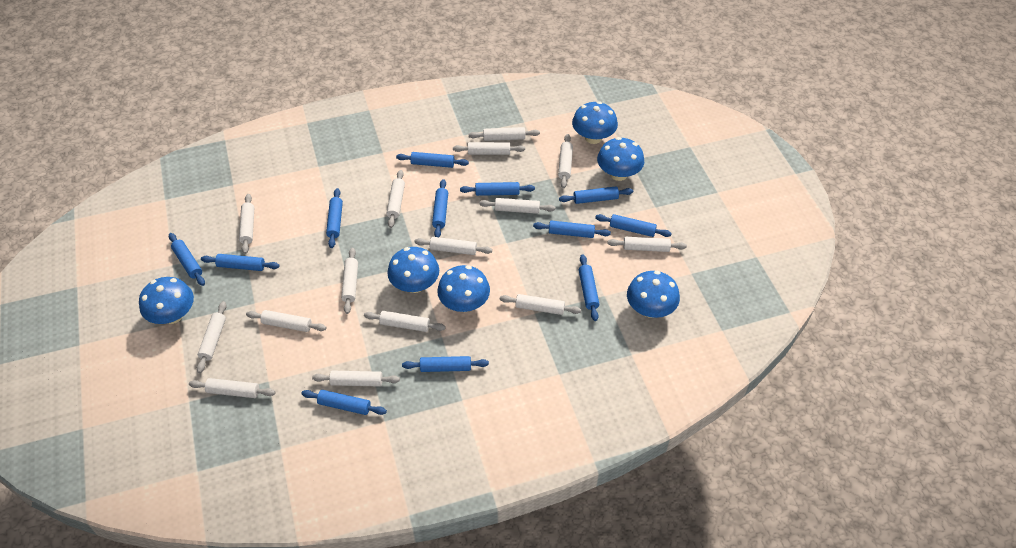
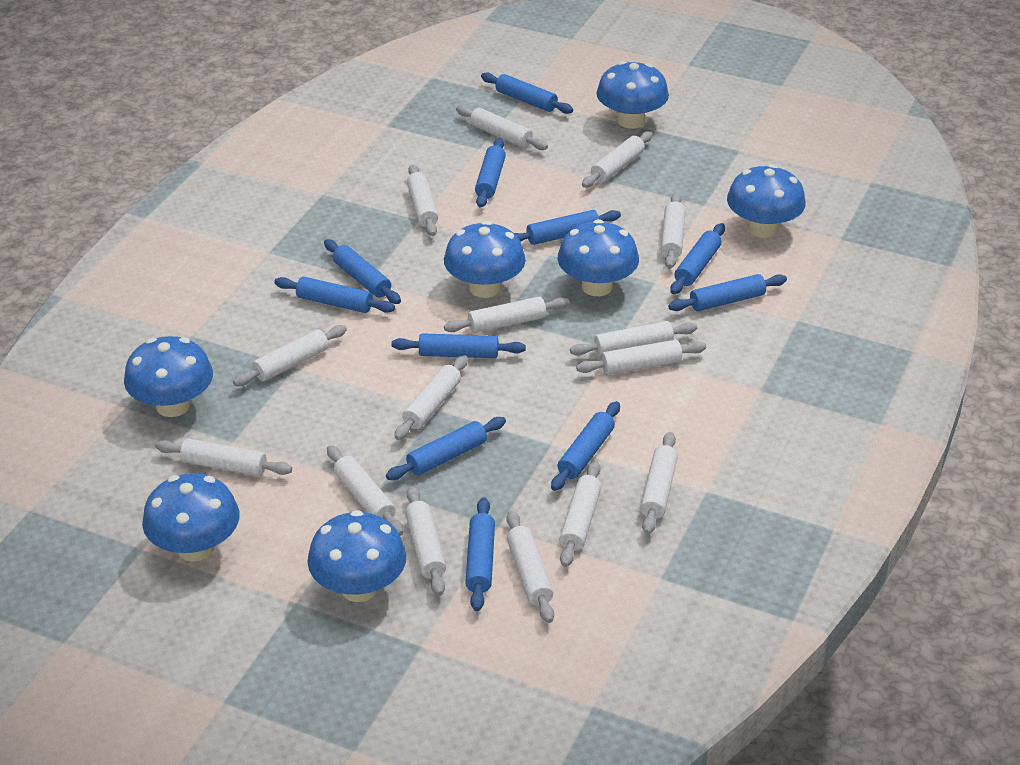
blue mushroom: 6 -> 7
blue rolling pin: 12 -> 11

